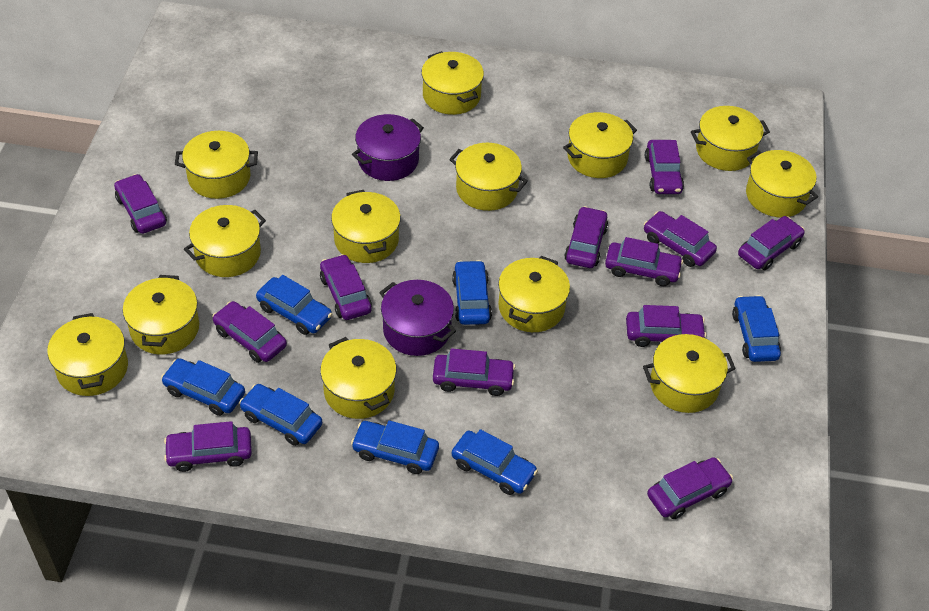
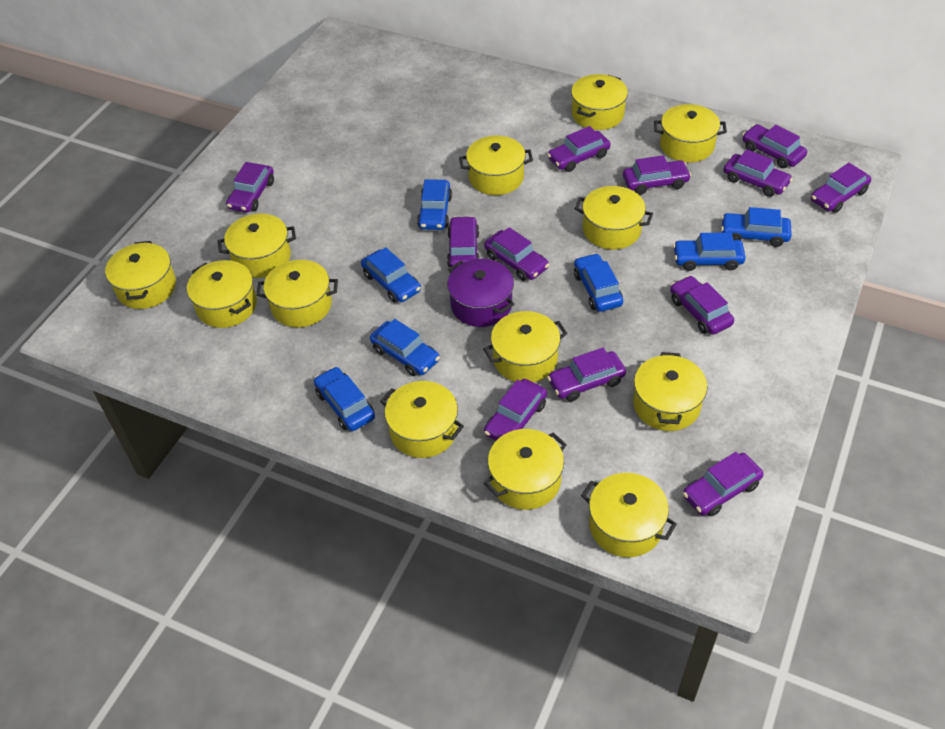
purple pot: 2 -> 1

